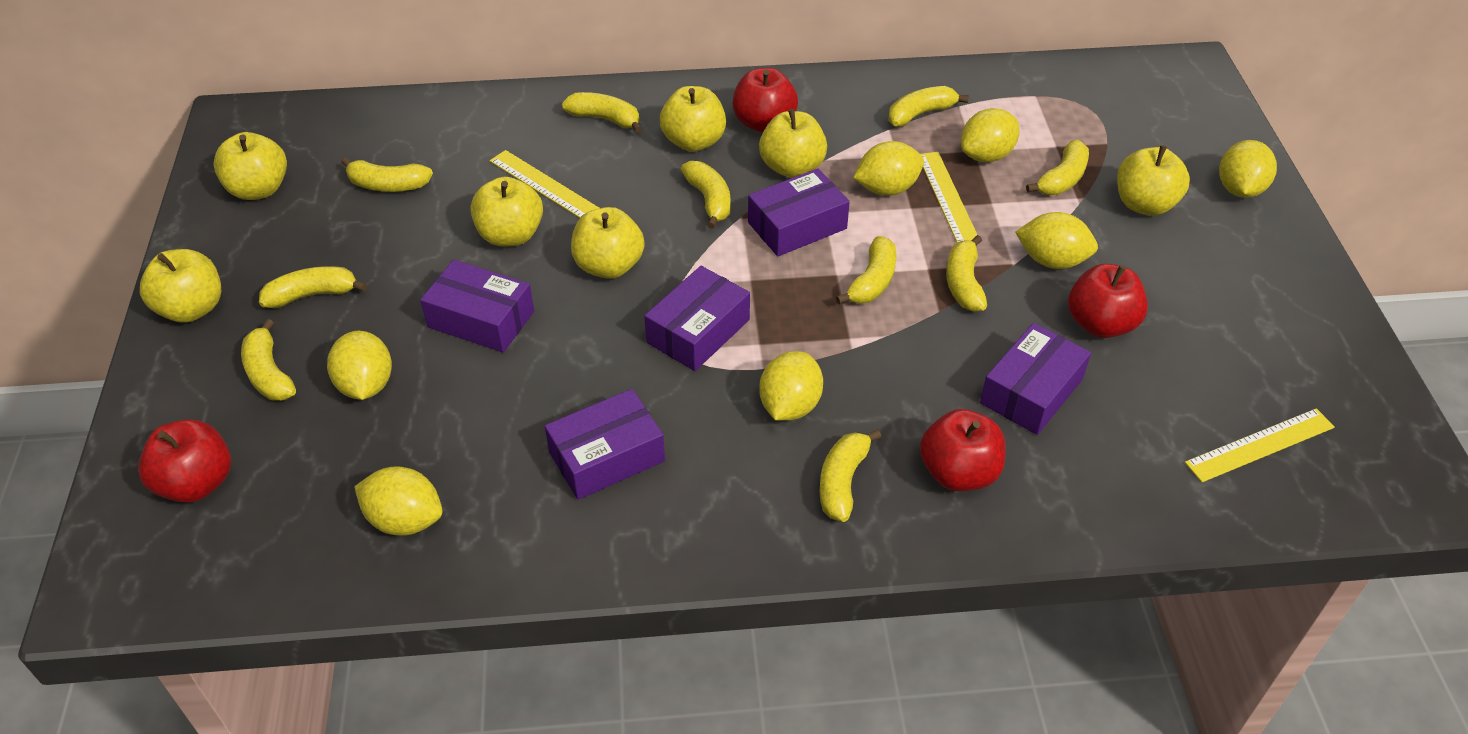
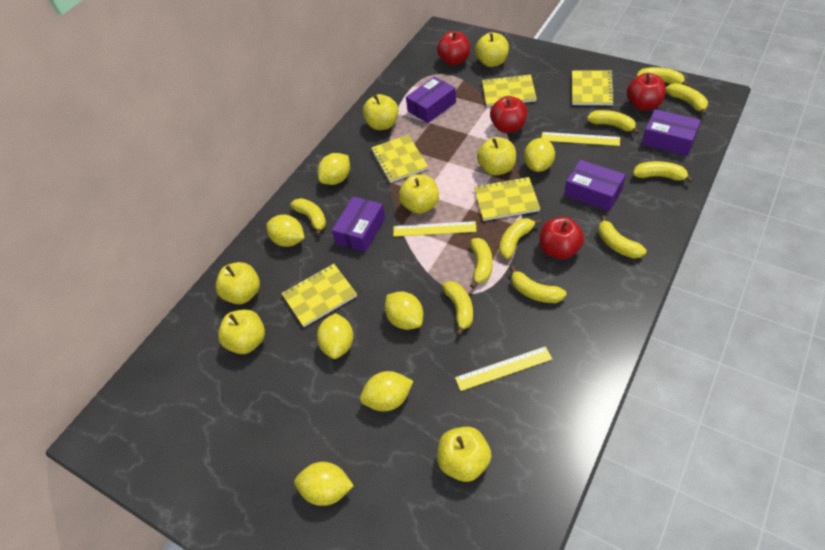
purple box: 5 -> 4
yellow notebook: 0 -> 5

